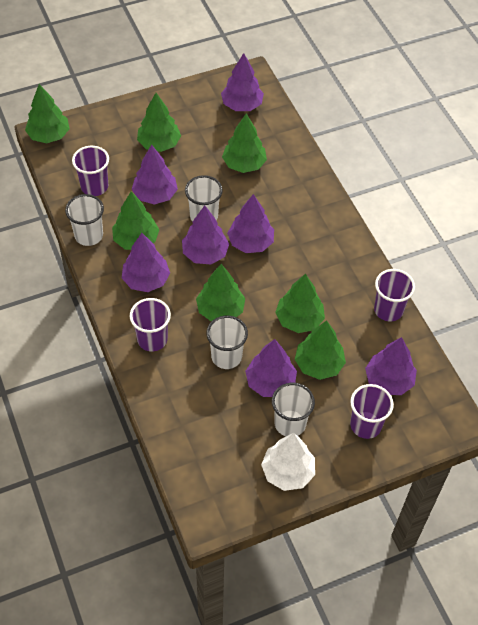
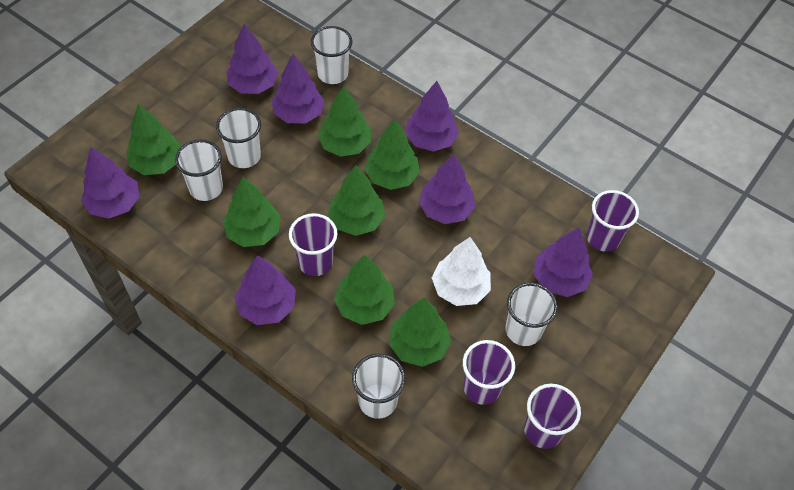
white cup: 4 -> 5

